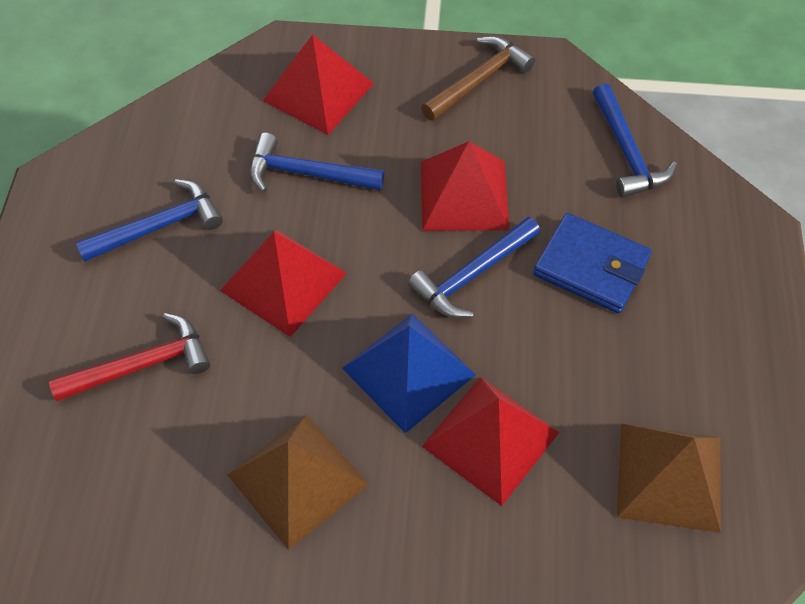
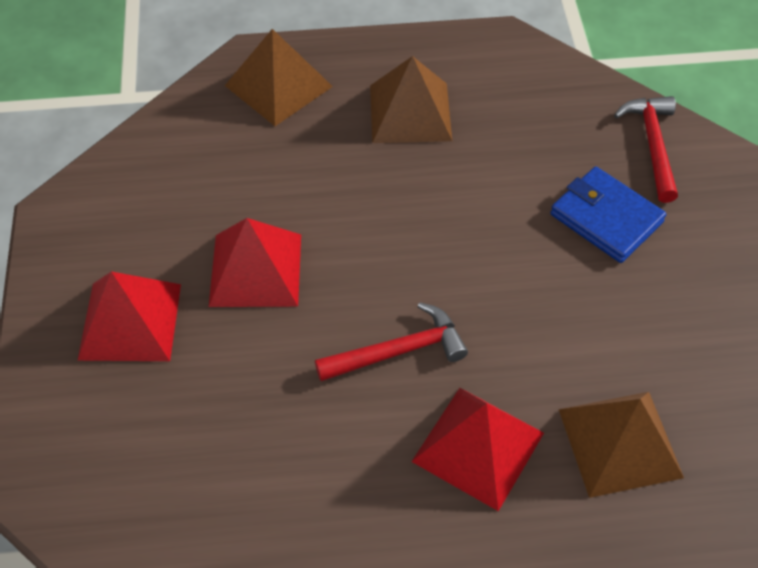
blue hammer: 4 -> 0
blue pyramid: 1 -> 0
brown hammer: 1 -> 0
brown pyramid: 2 -> 3
red hammer: 1 -> 2
red pyramid: 4 -> 3

